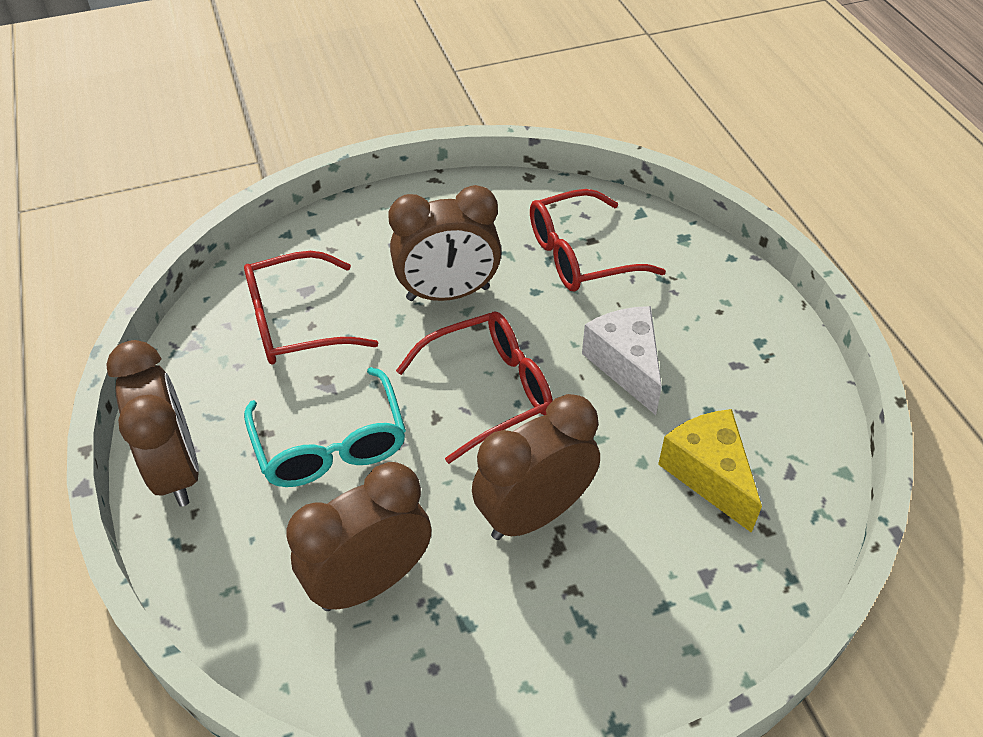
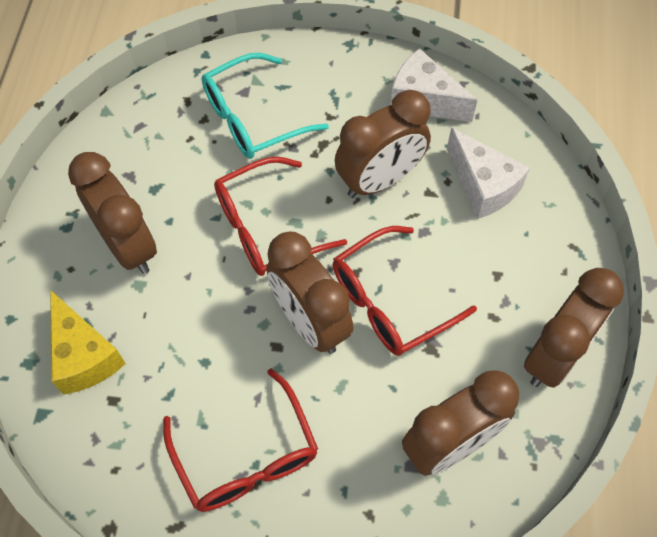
brown clock: 4 -> 5
white cheese: 1 -> 2

